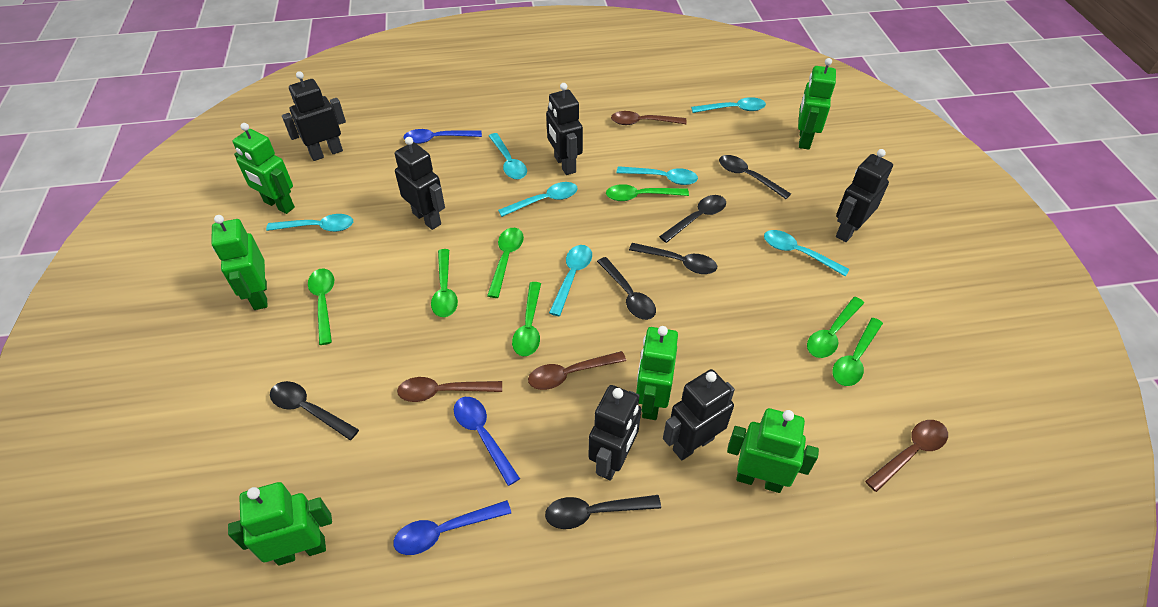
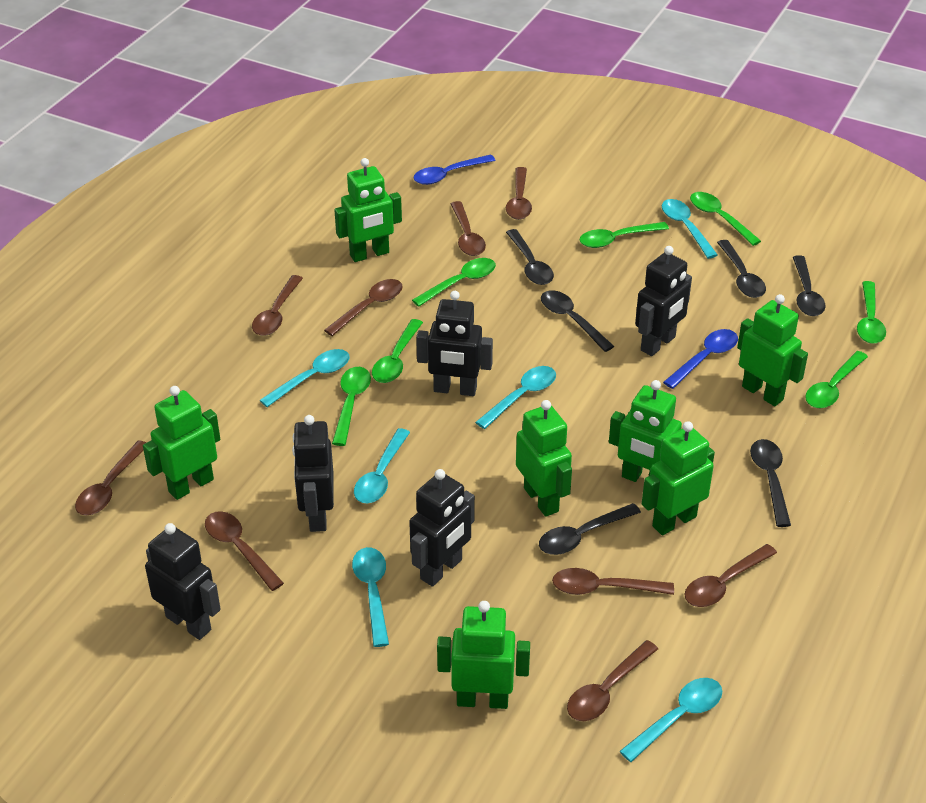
black robot: 6 -> 5
blue spoon: 3 -> 2
brown spoon: 4 -> 9
green robot: 6 -> 7
turquoise spoon: 7 -> 6

